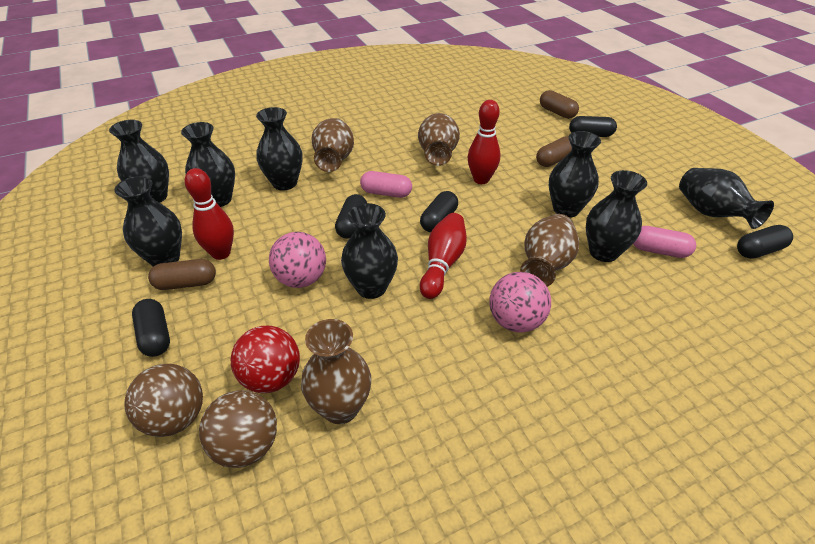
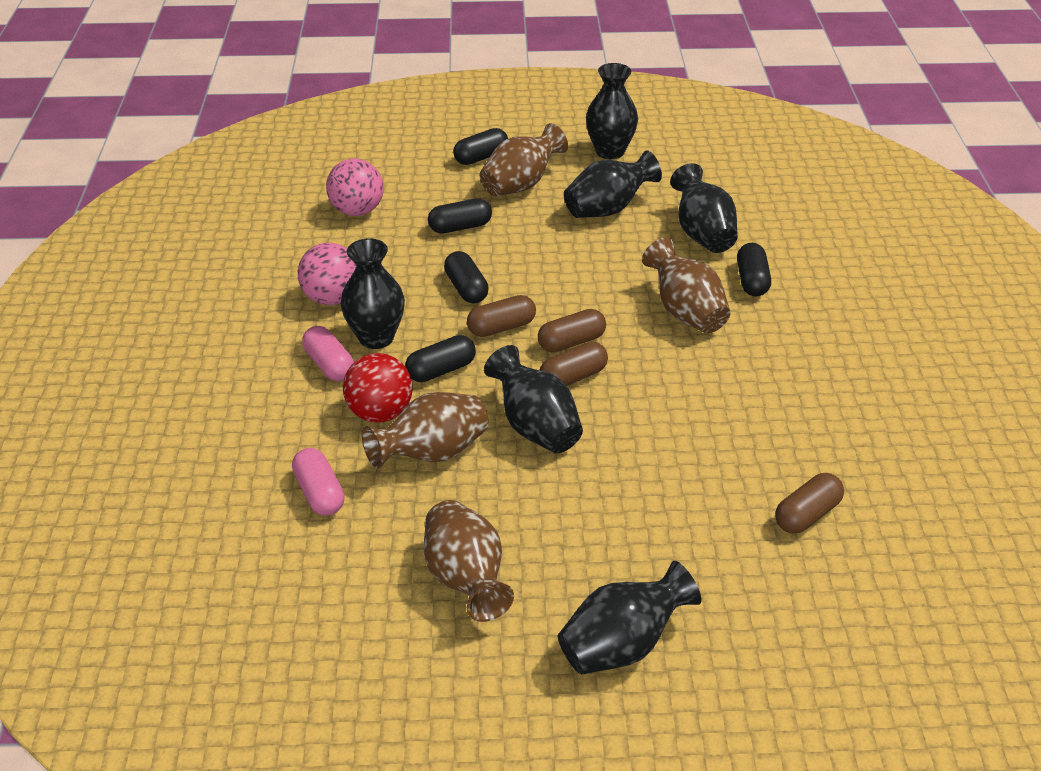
black vase: 8 -> 6
brown ball: 2 -> 0
brown capsule: 3 -> 4
red bowling pin: 3 -> 0

